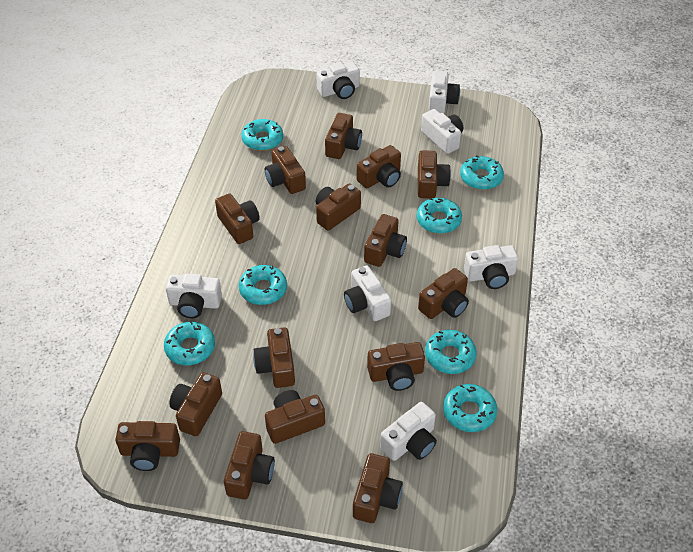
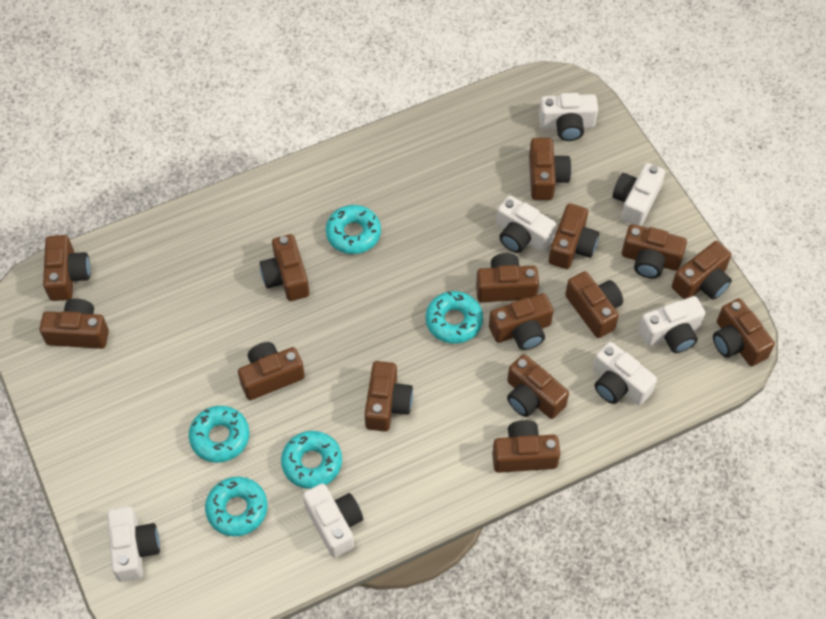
turquoise donut: 7 -> 5

